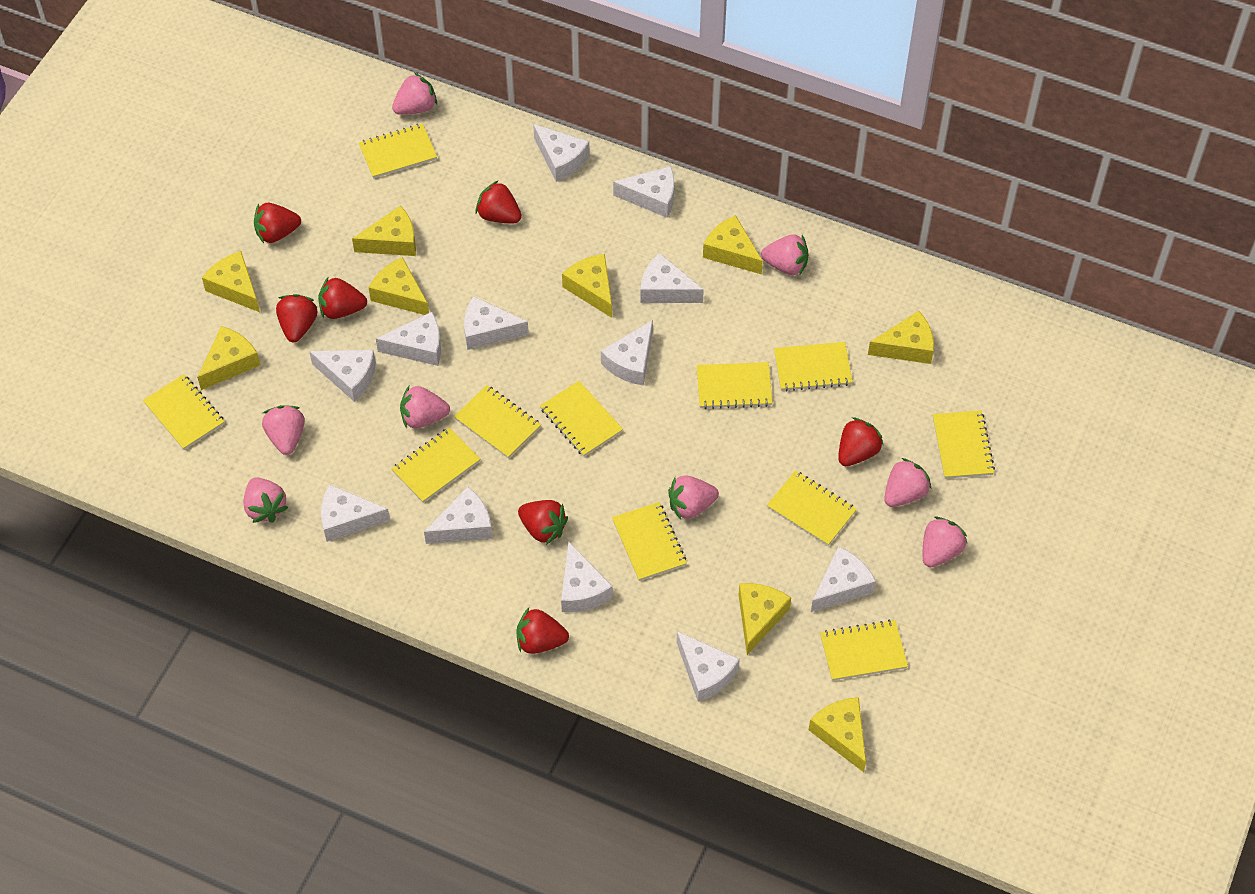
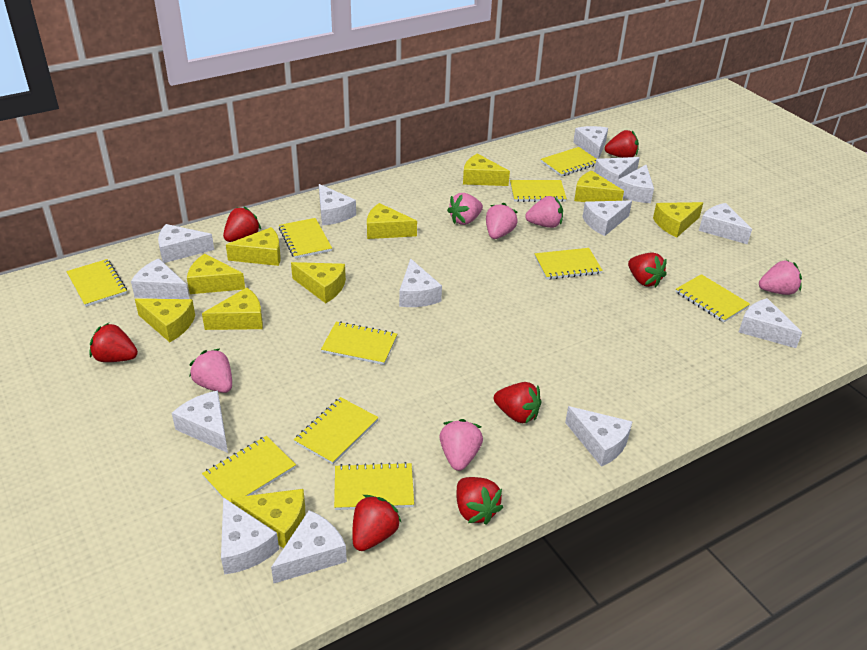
pink strawberry: 8 -> 6
white cheese: 12 -> 14
yellow cheese: 9 -> 10
yellow notebook: 11 -> 10

